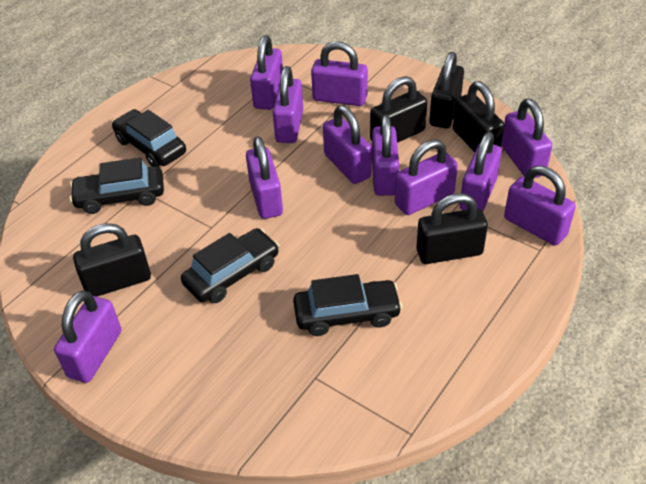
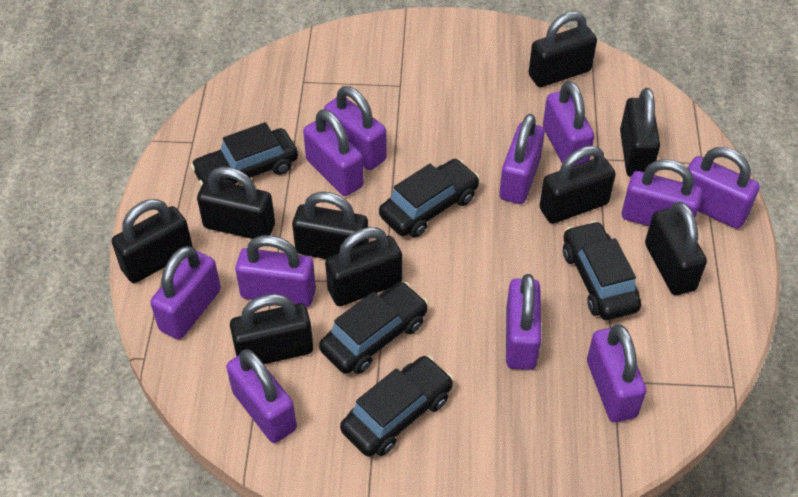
black car: 4 -> 5
black padlock: 5 -> 9

